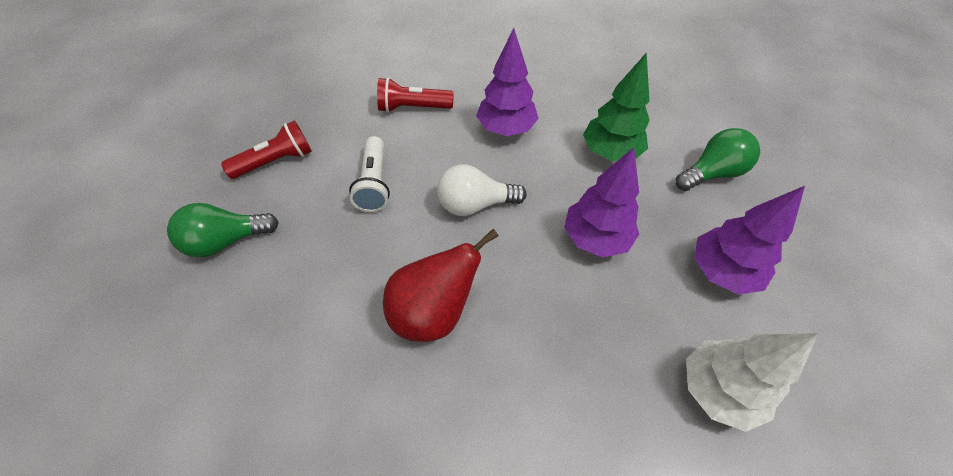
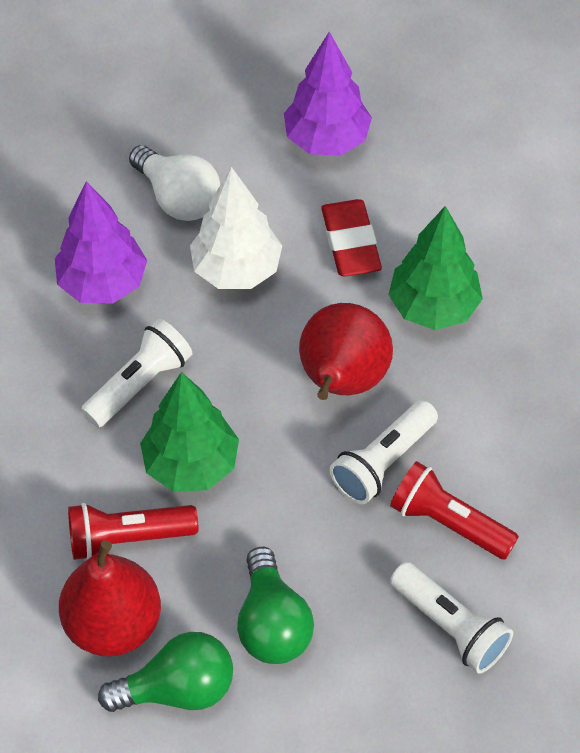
green tree: 1 -> 2
purple tree: 3 -> 2
red eraser: 0 -> 1
red pear: 1 -> 2
white flashlight: 1 -> 3

